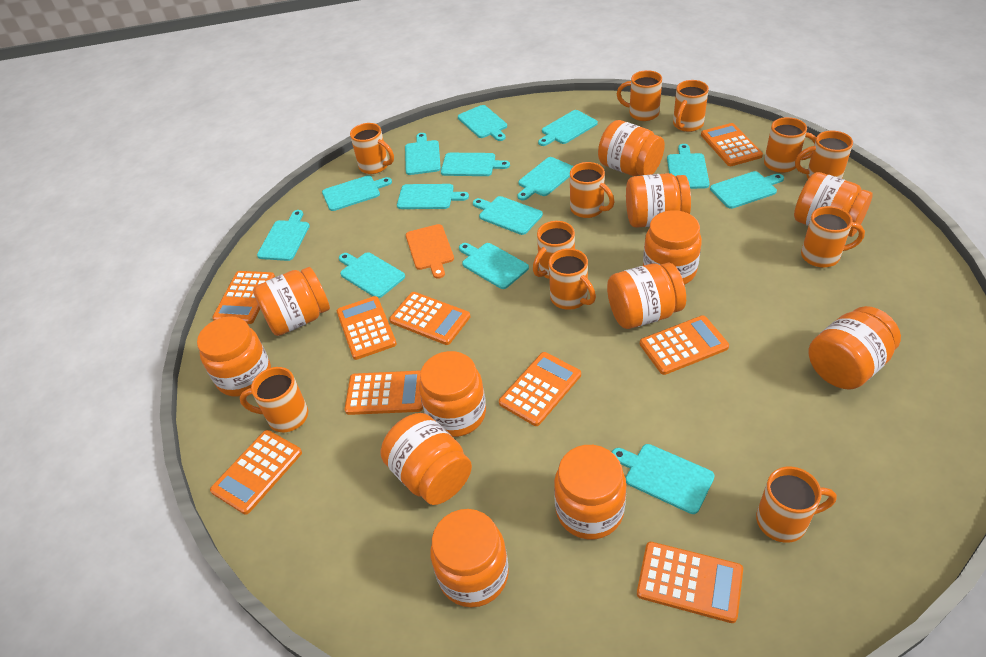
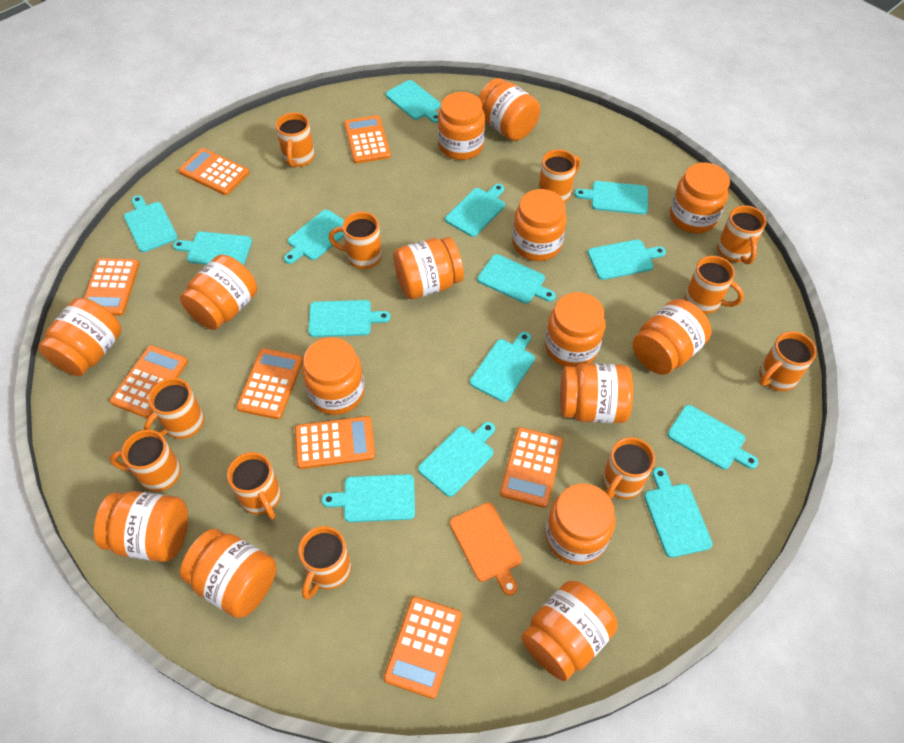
orange calculator: 9 -> 8
orange jar: 12 -> 15

